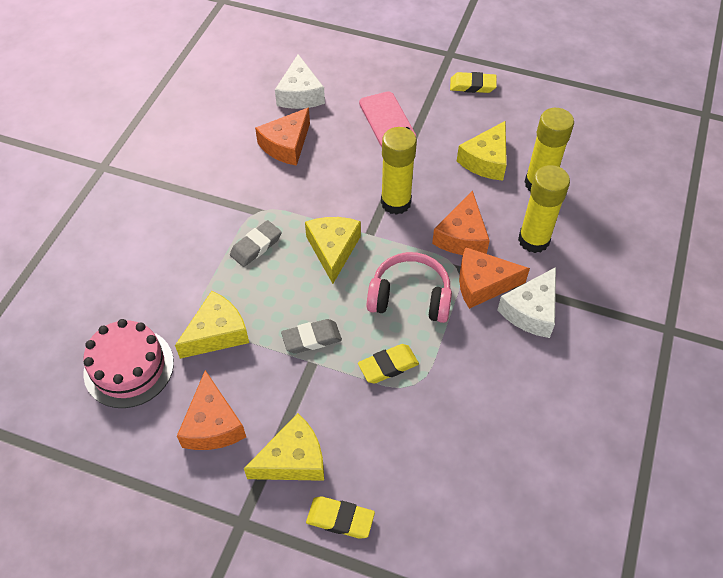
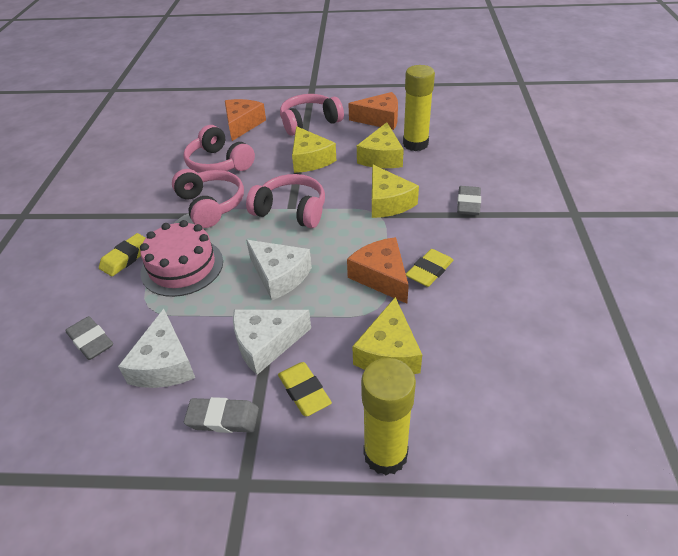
grey eraser: 2 -> 3
orange cheese: 4 -> 3
pink headphones: 1 -> 4
pink phone: 1 -> 0
white cheese: 2 -> 3
yellow glue stick: 3 -> 2

